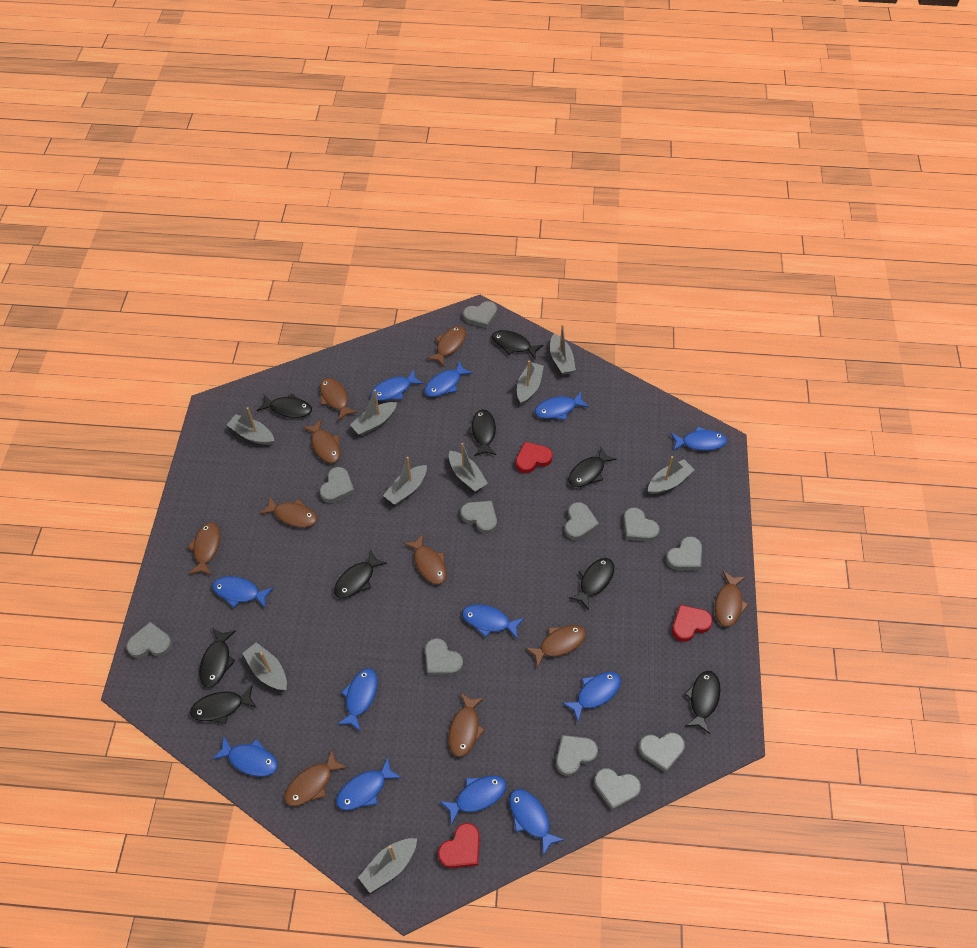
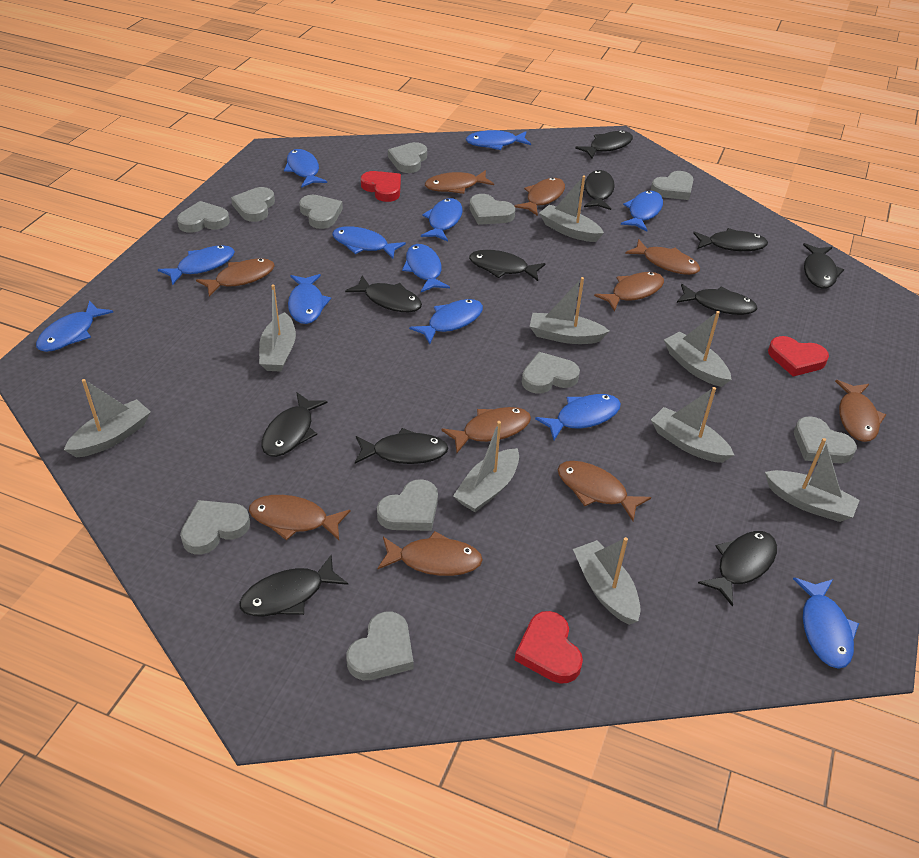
black fish: 9 -> 11

